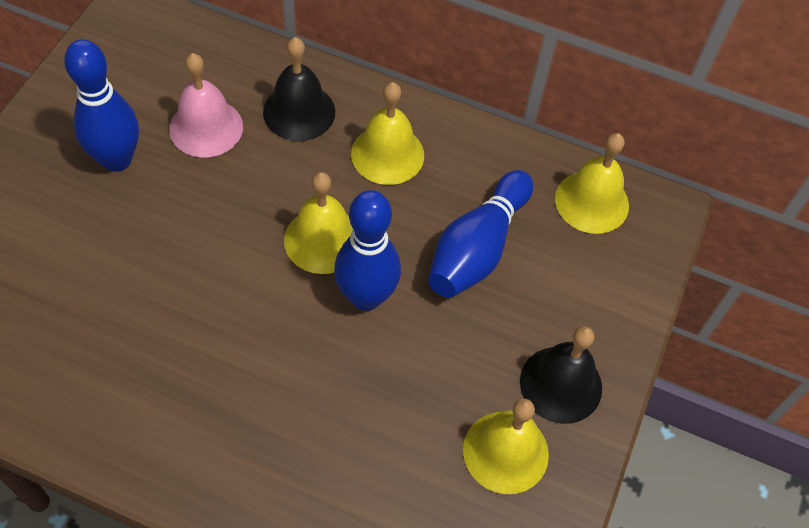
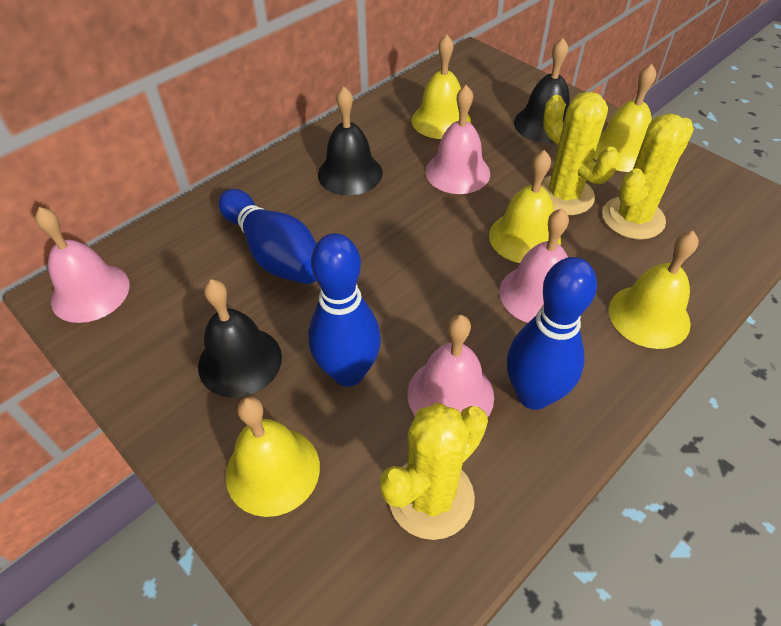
black bell: 2 -> 3
pink bell: 1 -> 4
yellow bell: 4 -> 5
yellow cactus: 0 -> 3

